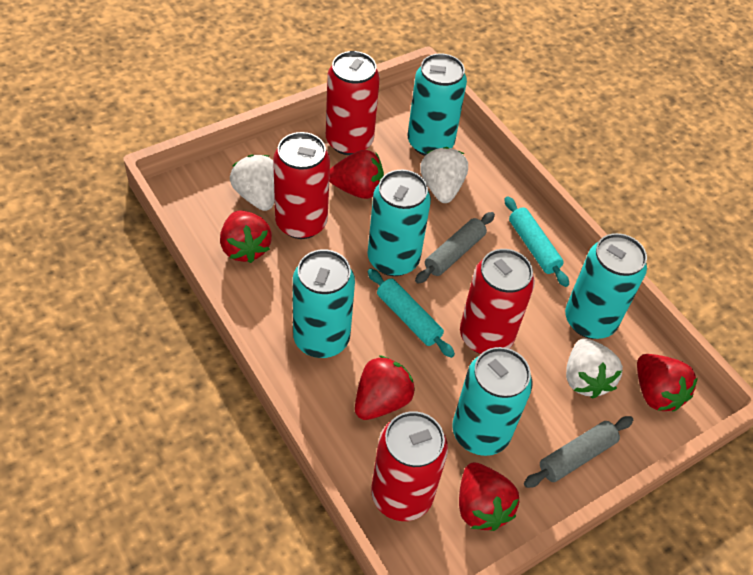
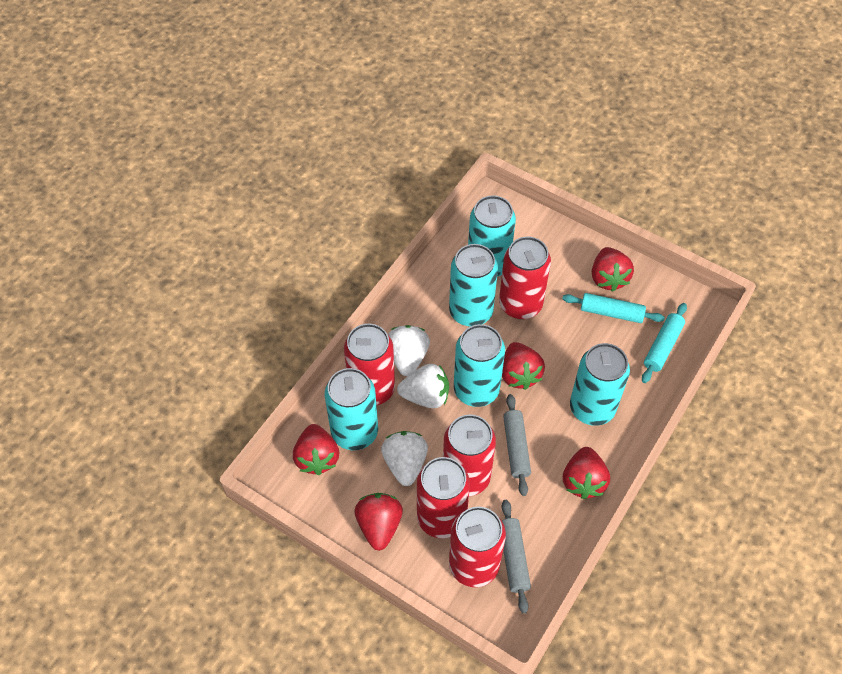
red can: 4 -> 5

